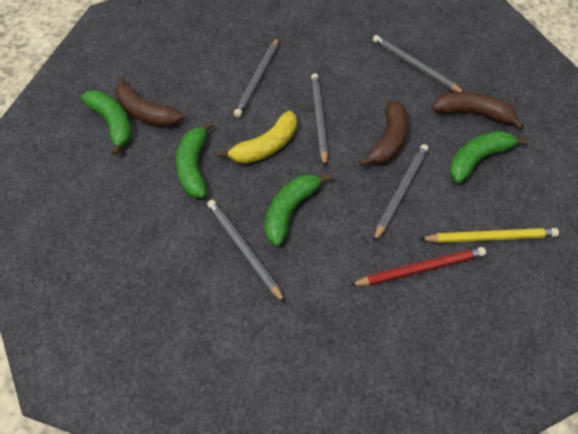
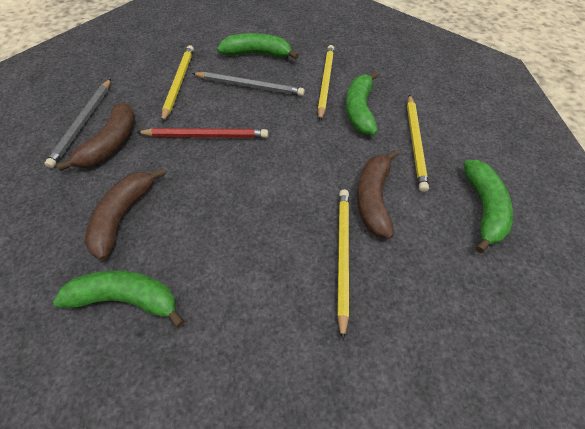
grey pencil: 5 -> 2
yellow banana: 1 -> 0
yellow pencil: 1 -> 4

